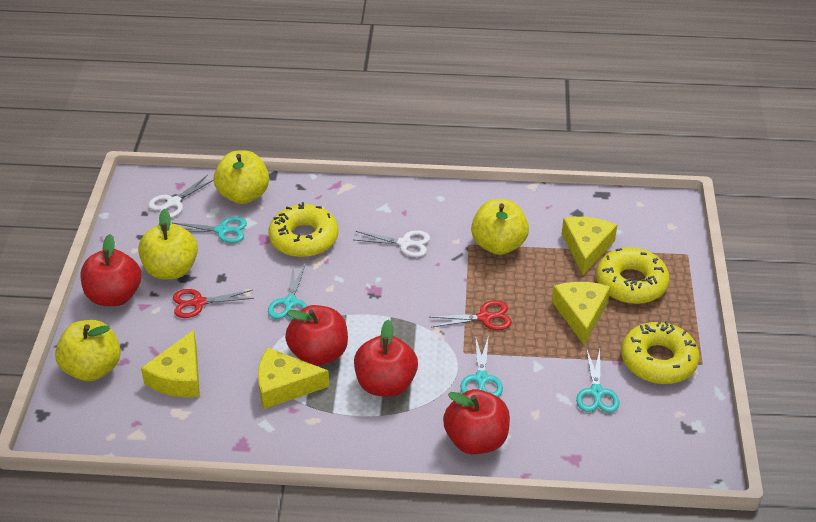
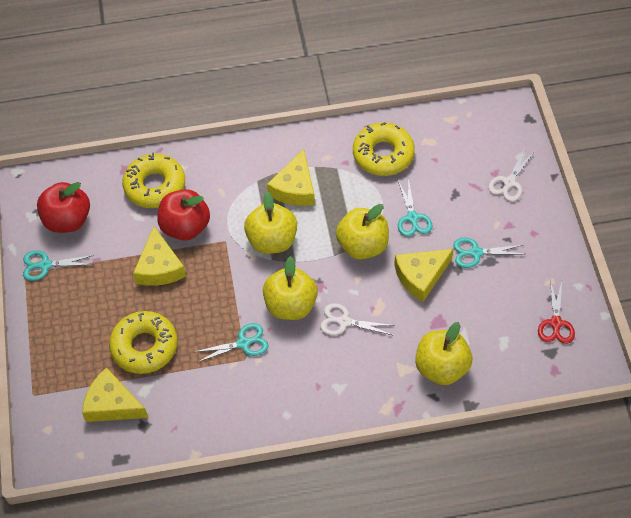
red apple: 4 -> 2
red scissors: 2 -> 1

